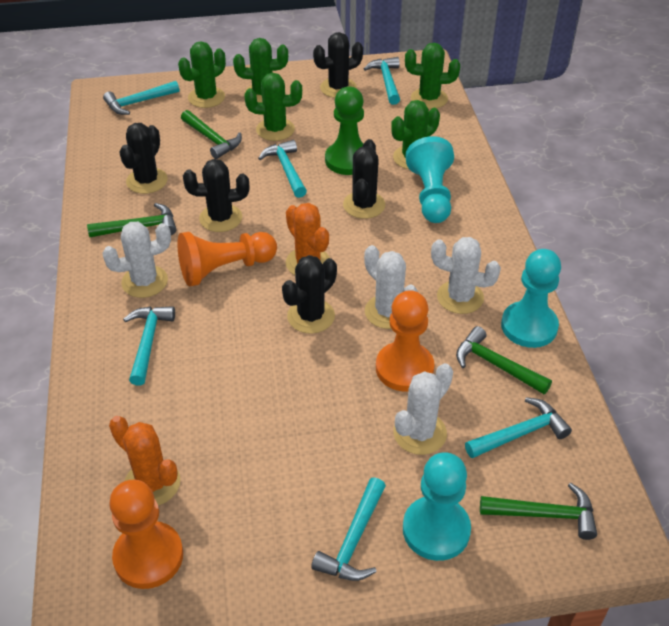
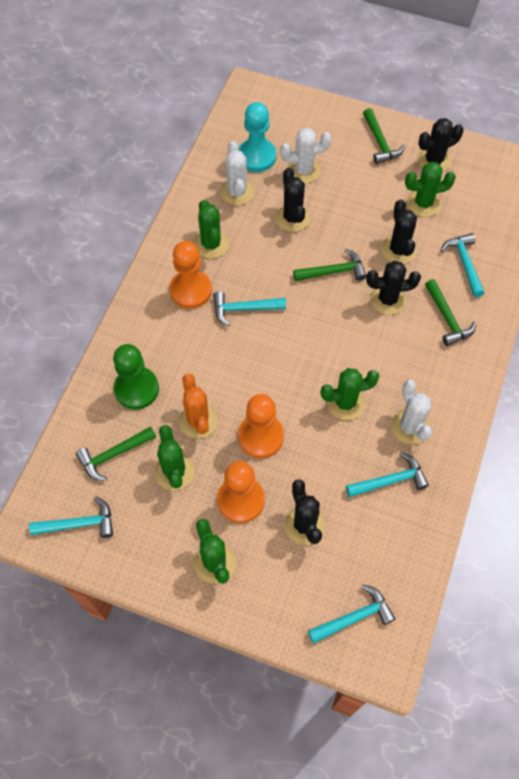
orange cactus: 2 -> 1
turquoise hammer: 6 -> 5
turquoise pawn: 3 -> 1
white cactus: 4 -> 3

